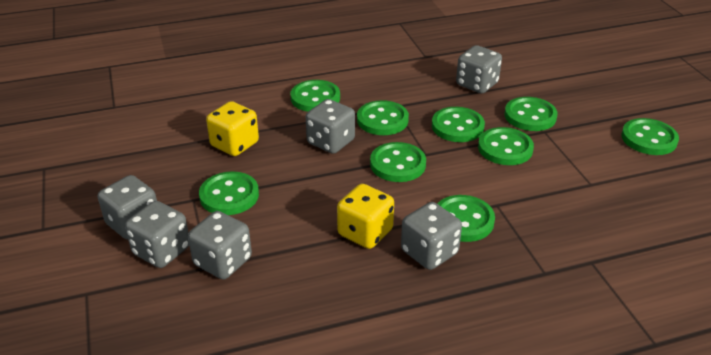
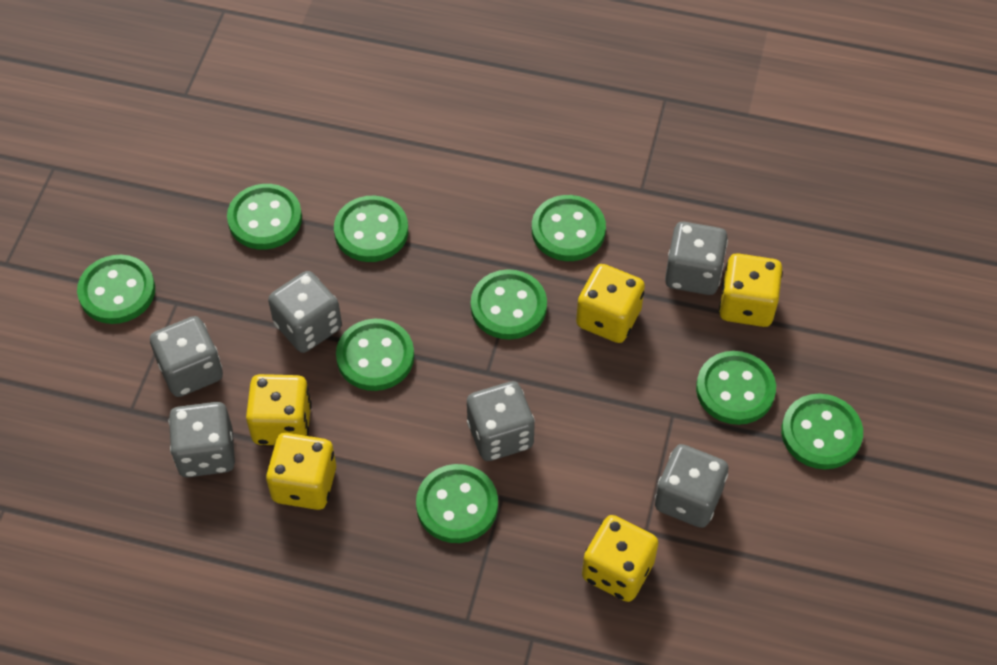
yellow dice: 2 -> 5

